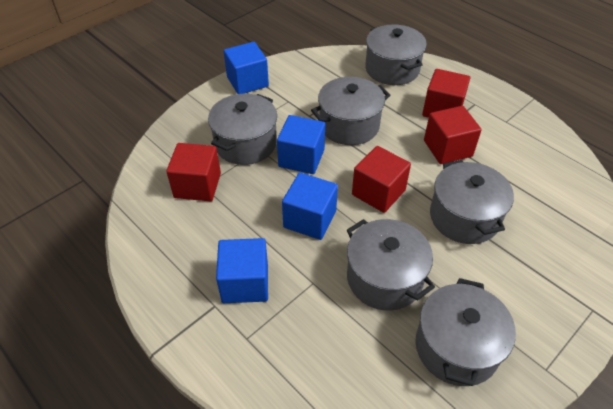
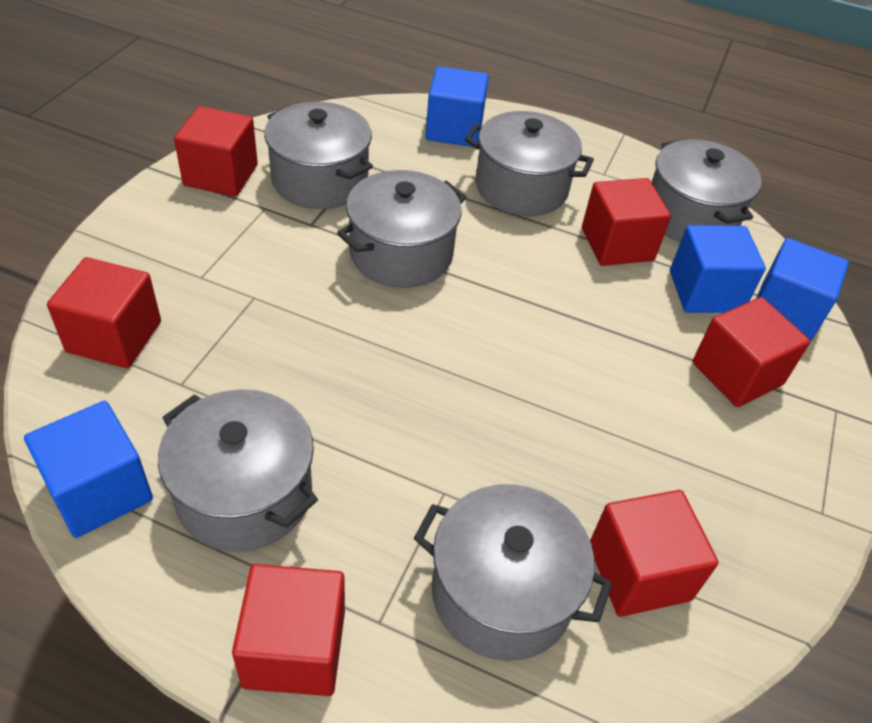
red cube: 4 -> 6

